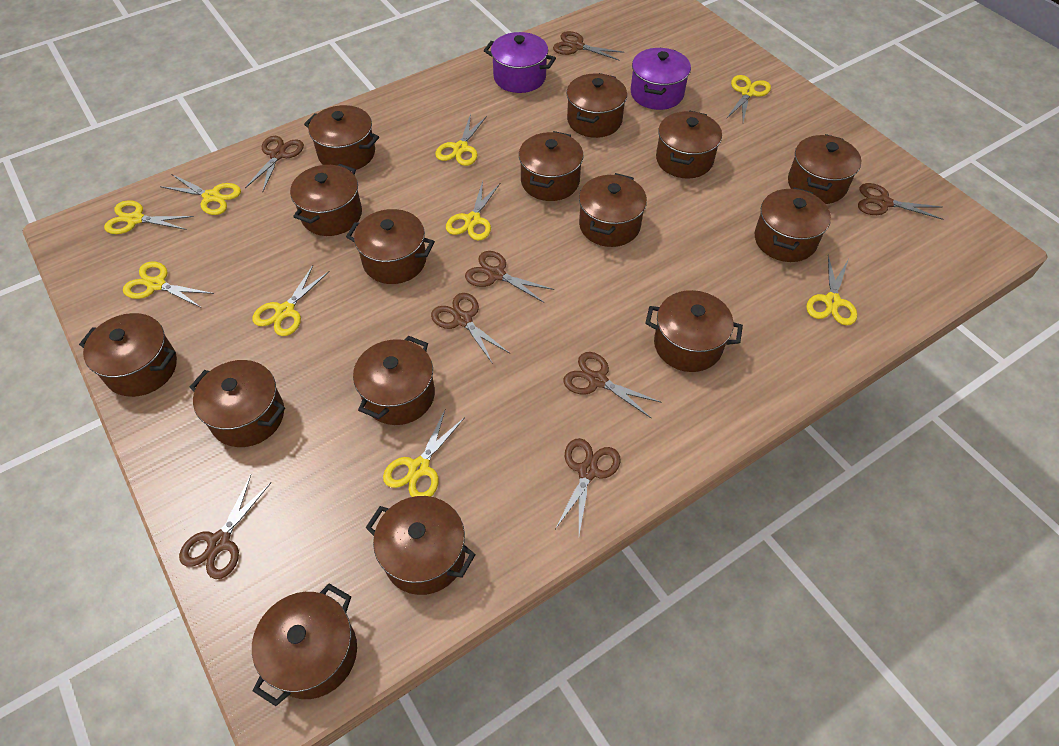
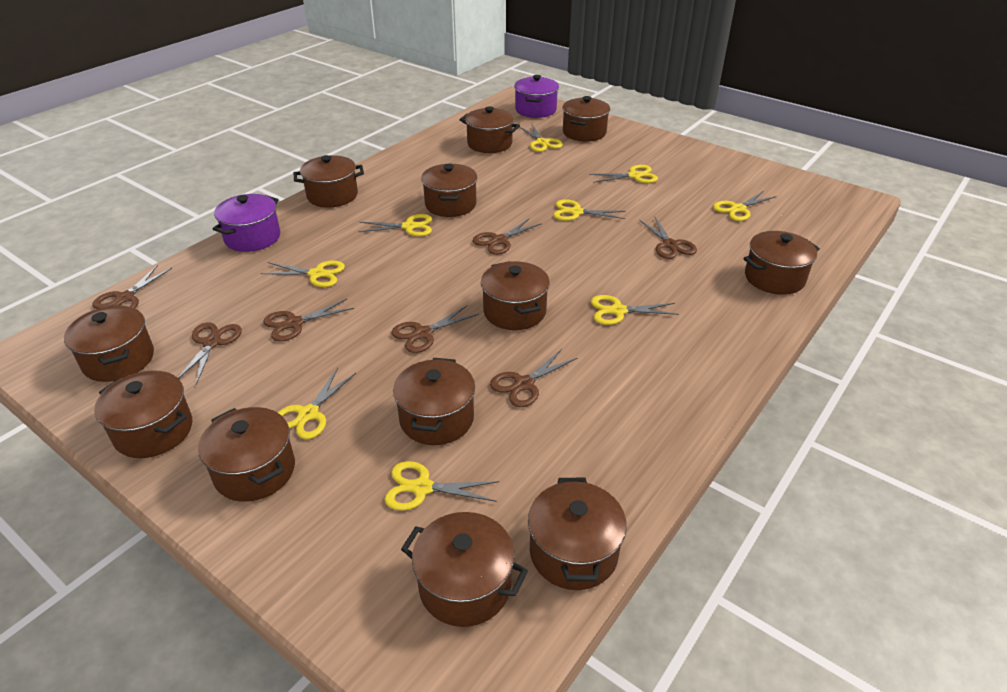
brown pot: 15 -> 12
brown scissors: 8 -> 7

